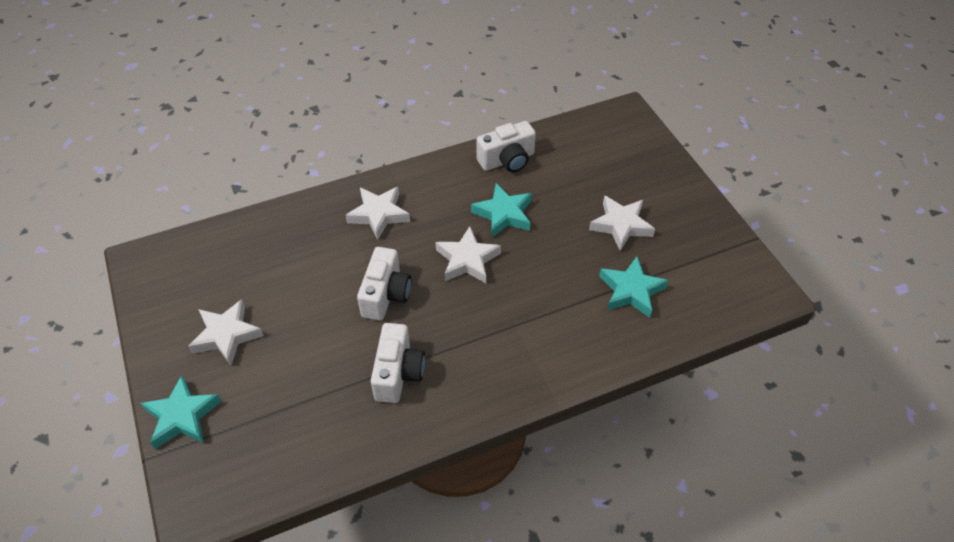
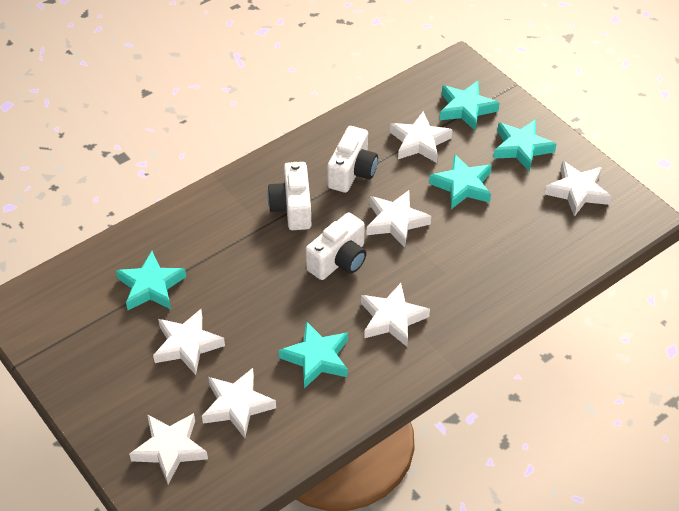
turquoise star: 3 -> 5
white star: 4 -> 7

